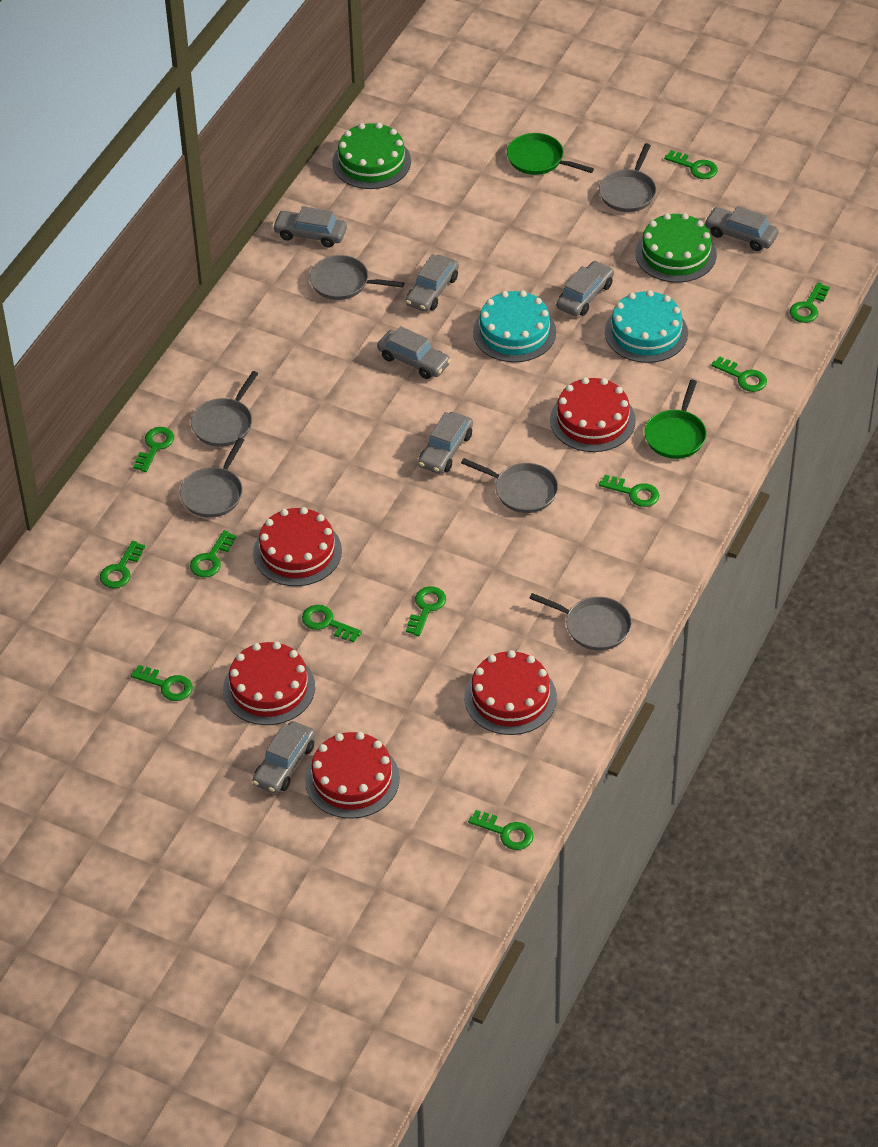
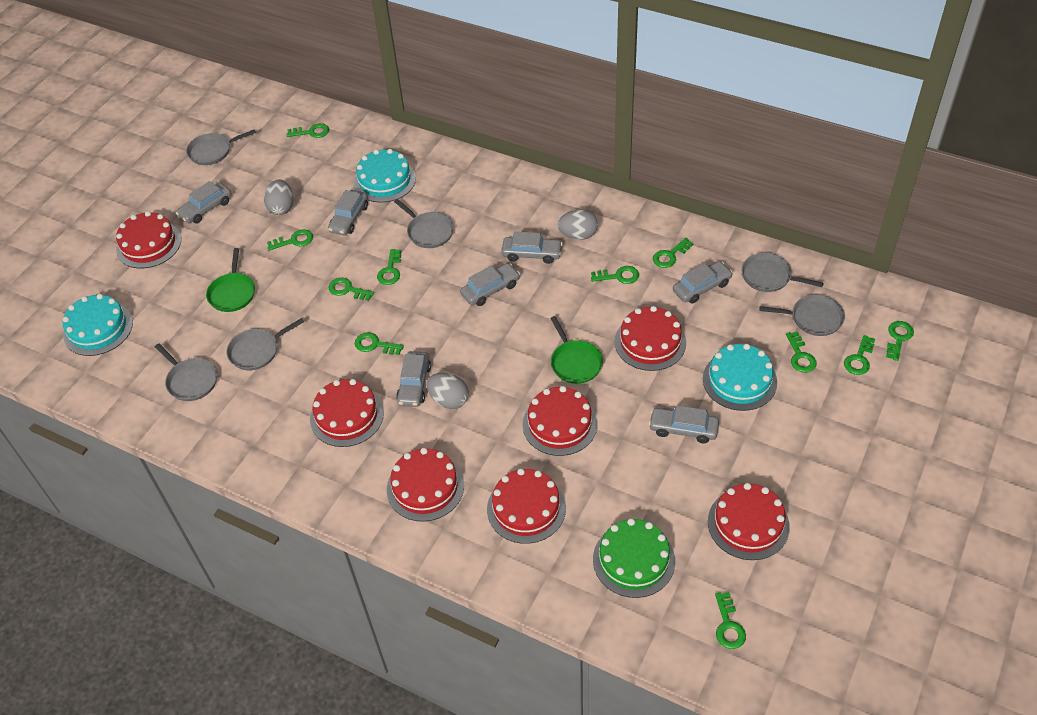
green cake: 2 -> 1
grey egg: 0 -> 3
red cake: 5 -> 7
turquoise cake: 2 -> 3

